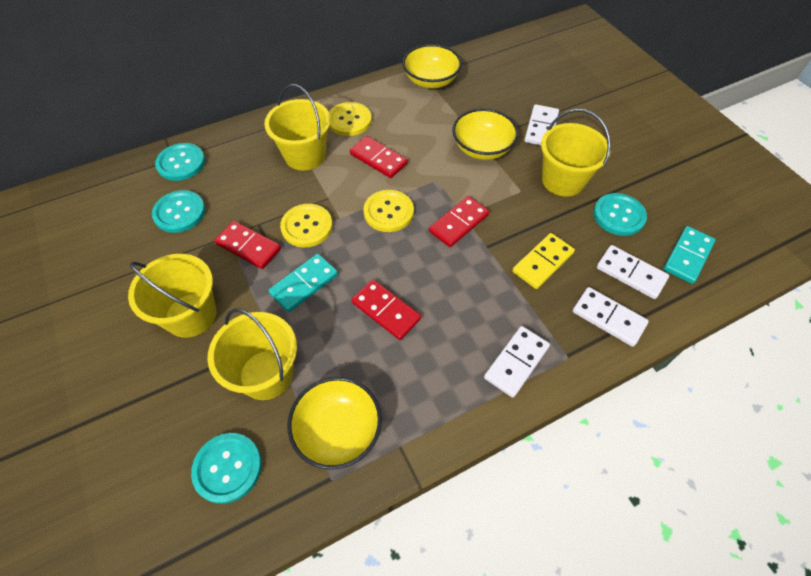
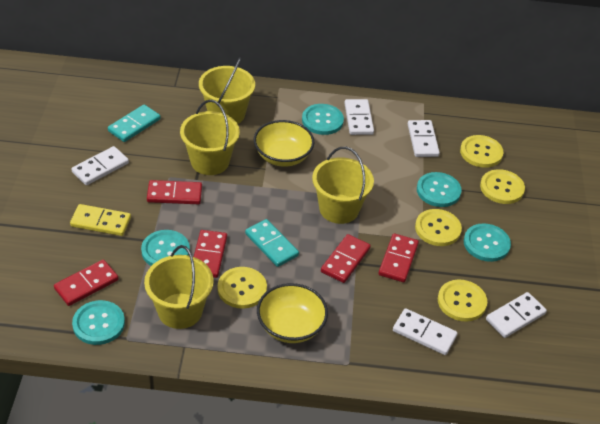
red domino: 4 -> 5
turquoise button: 4 -> 5
white domino: 4 -> 5
yellow bowl: 3 -> 2
yellow button: 3 -> 5

